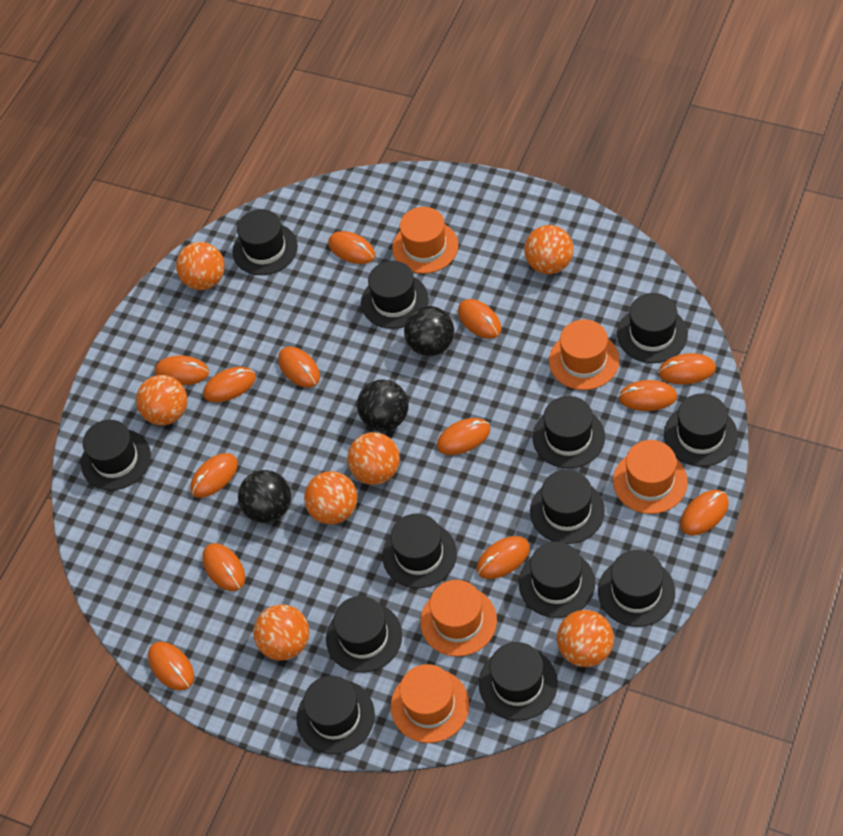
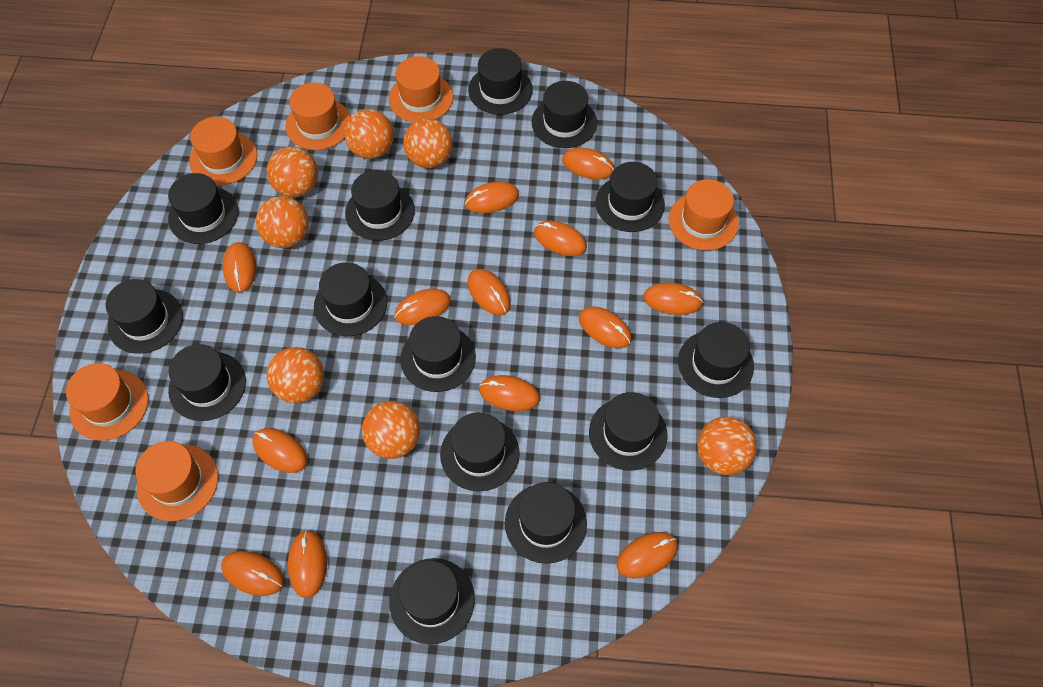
black ball: 3 -> 0
black hat: 13 -> 14
orange hat: 5 -> 6

